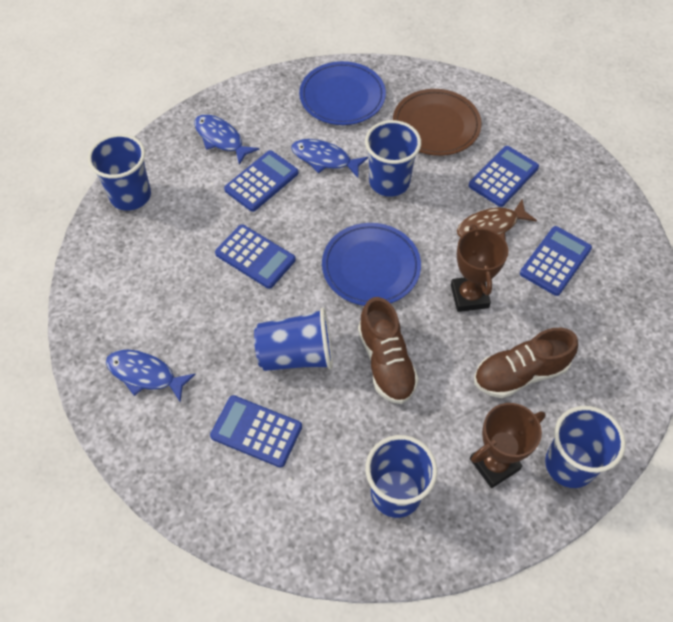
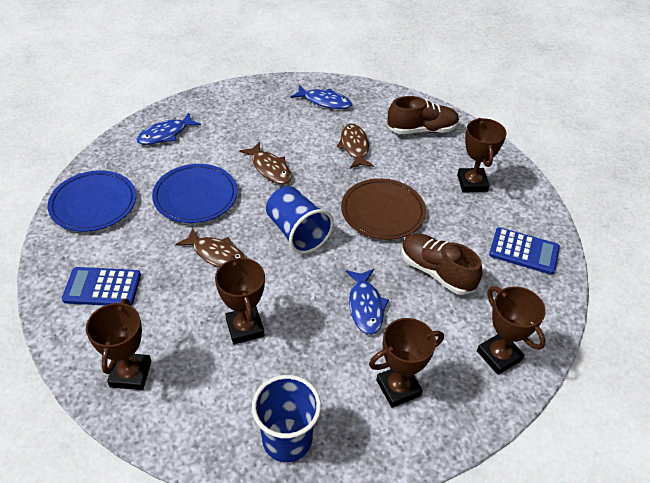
blue calculator: 5 -> 2
blue cup: 5 -> 2
brown fish: 1 -> 3
brown trophy: 2 -> 5

